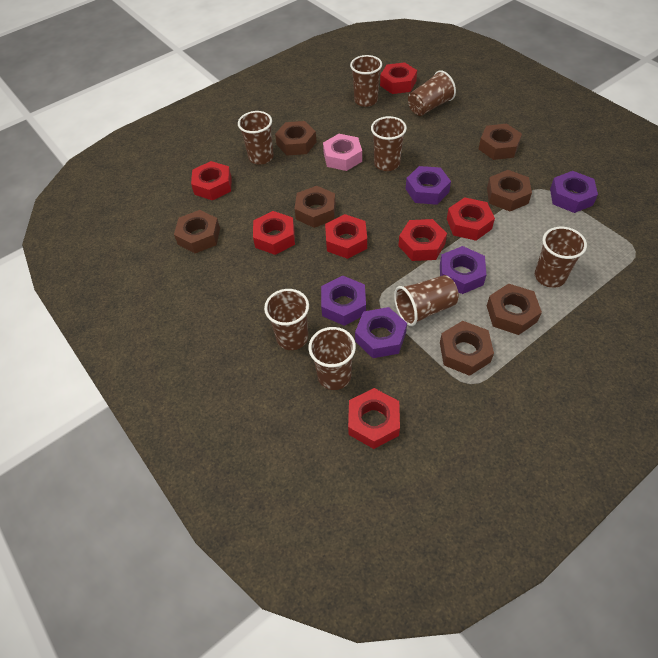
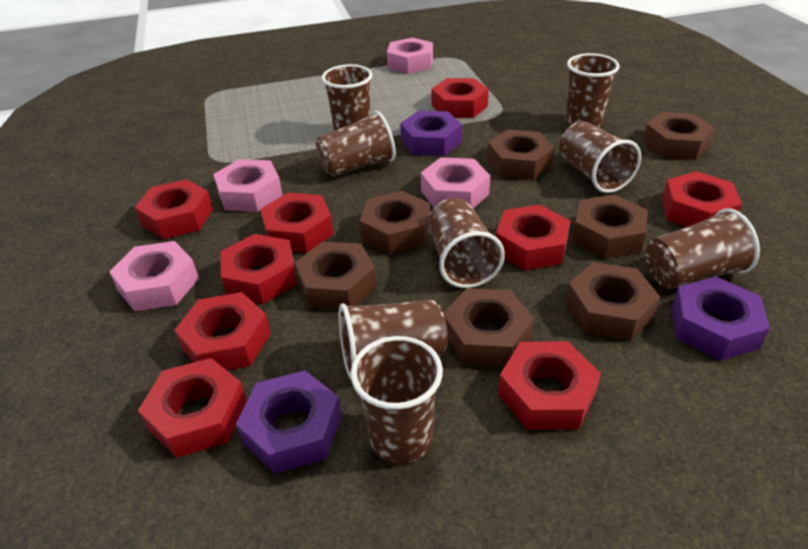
pink nut: 1 -> 4
purple nut: 5 -> 3
red nut: 7 -> 9

